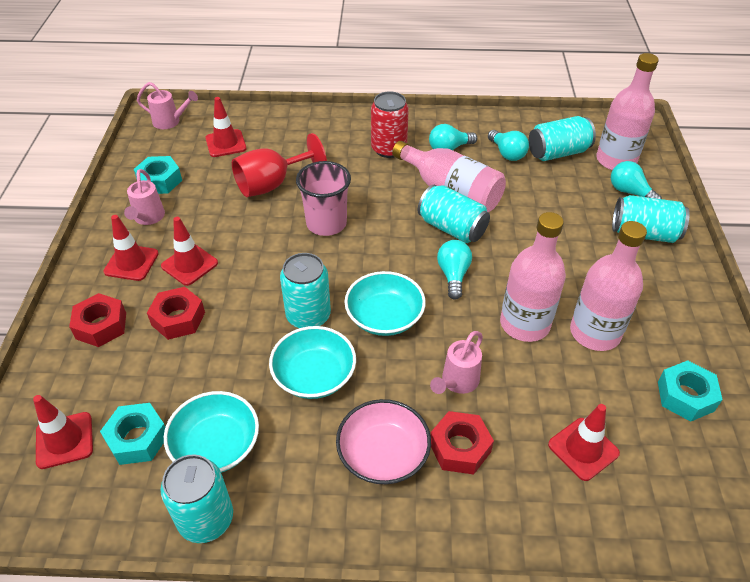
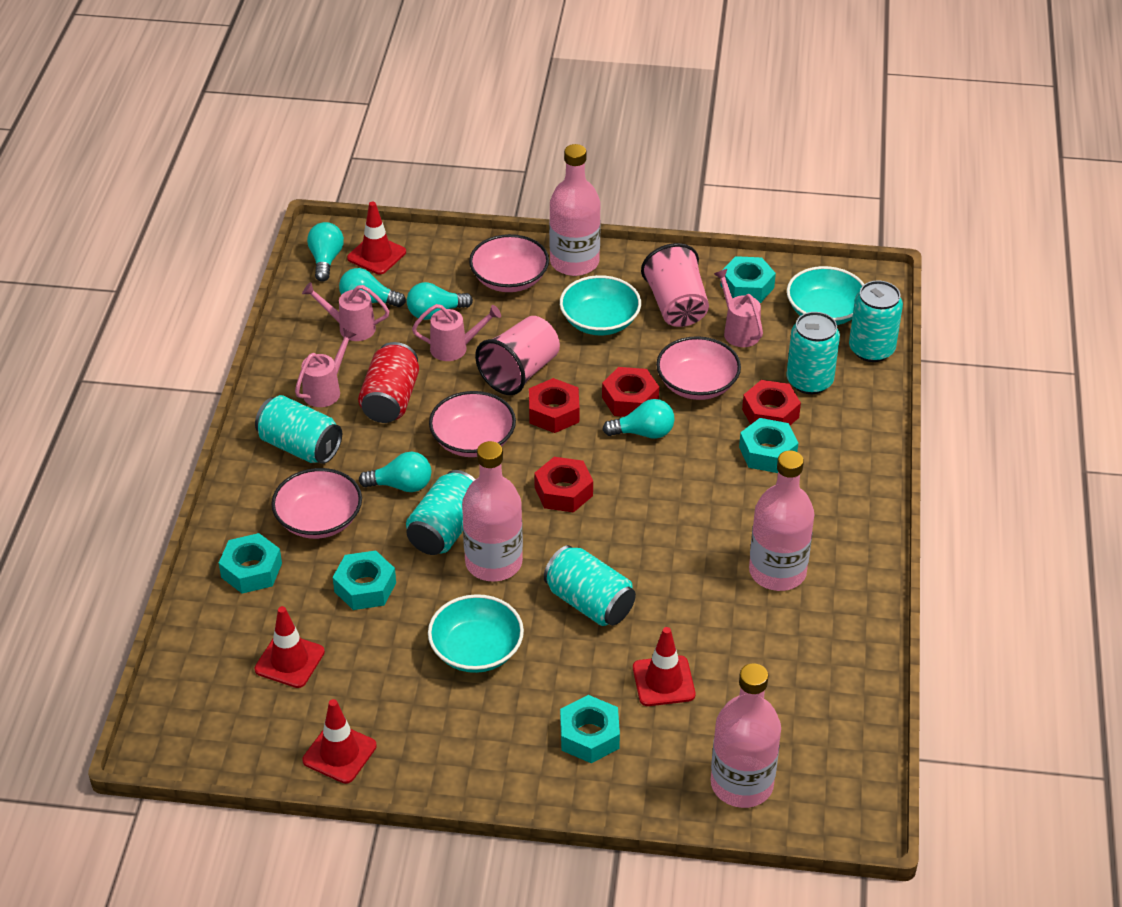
pink bowl: 1 -> 4
pink cup: 1 -> 2
pink watering can: 3 -> 4
red goblet: 1 -> 0
red nut: 3 -> 4
red traffic cone: 5 -> 4
turquoise light bulb: 4 -> 5
turquoise nut: 3 -> 5

